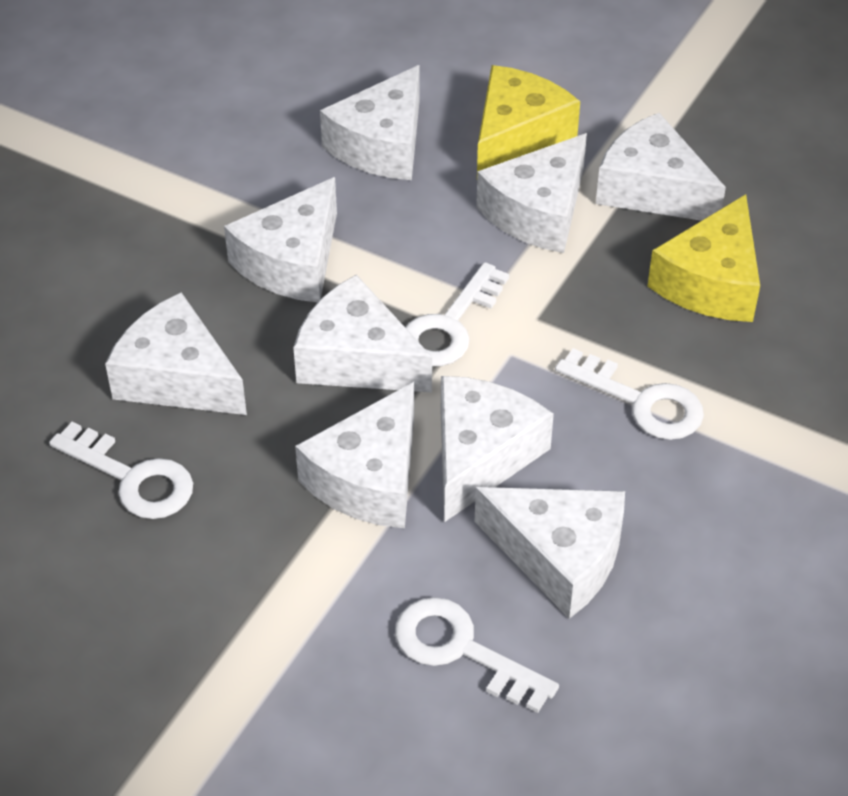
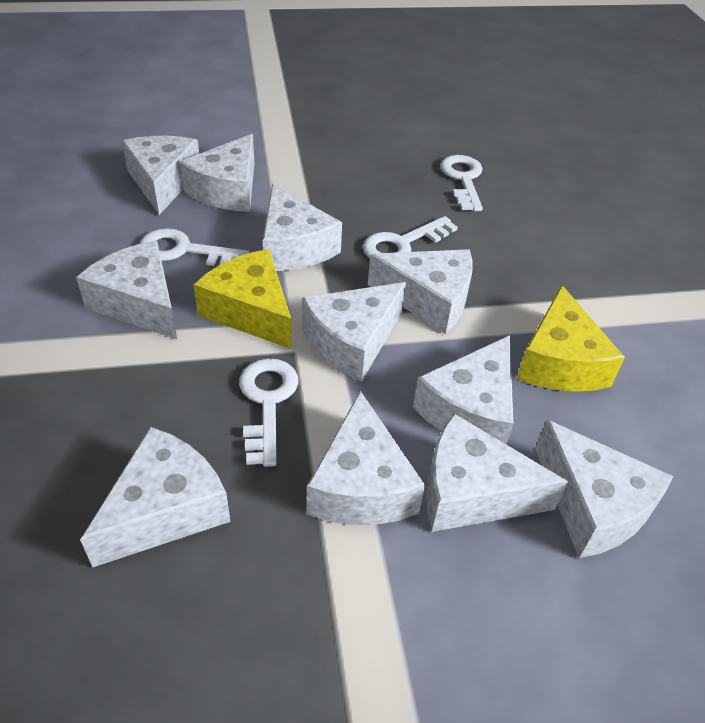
white cheese: 9 -> 11

